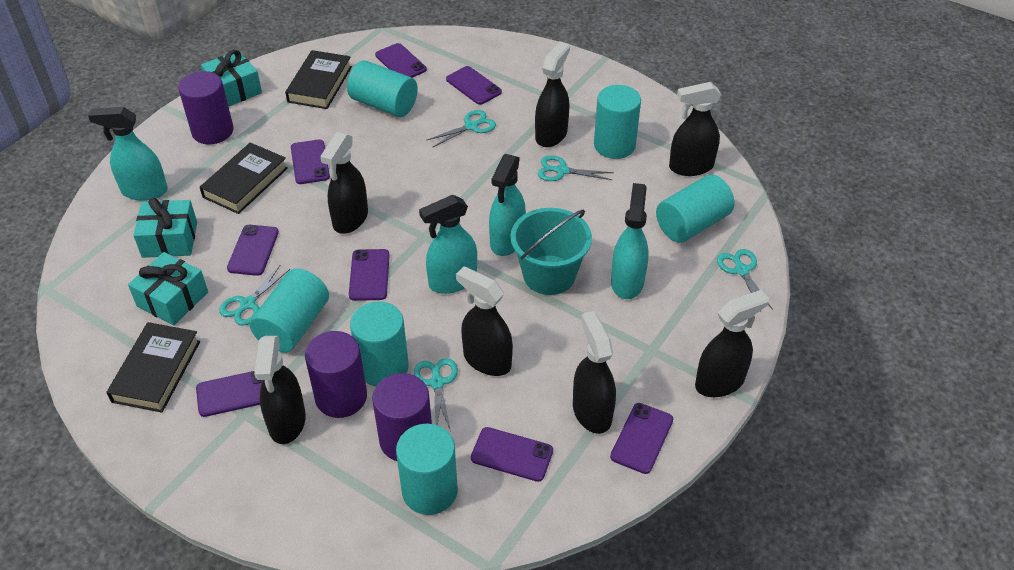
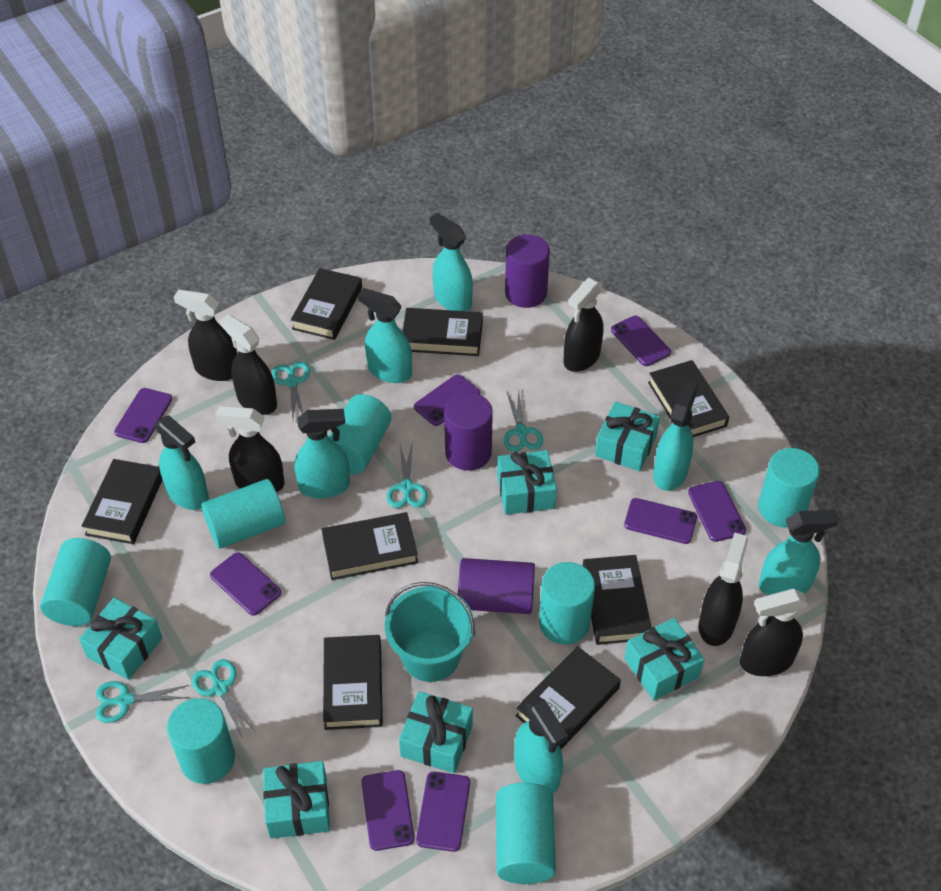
black book: 3 -> 8
black spray bottle: 7 -> 6
turquoise cylinder: 6 -> 7
turquoise gift: 3 -> 6
turquoise spray bottle: 4 -> 7

